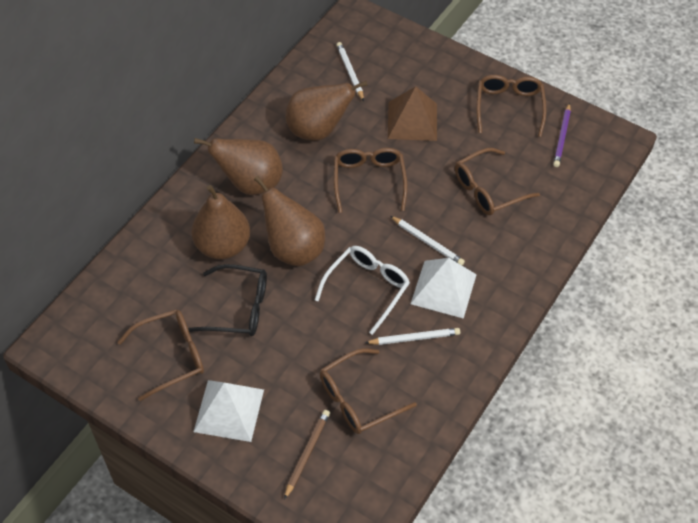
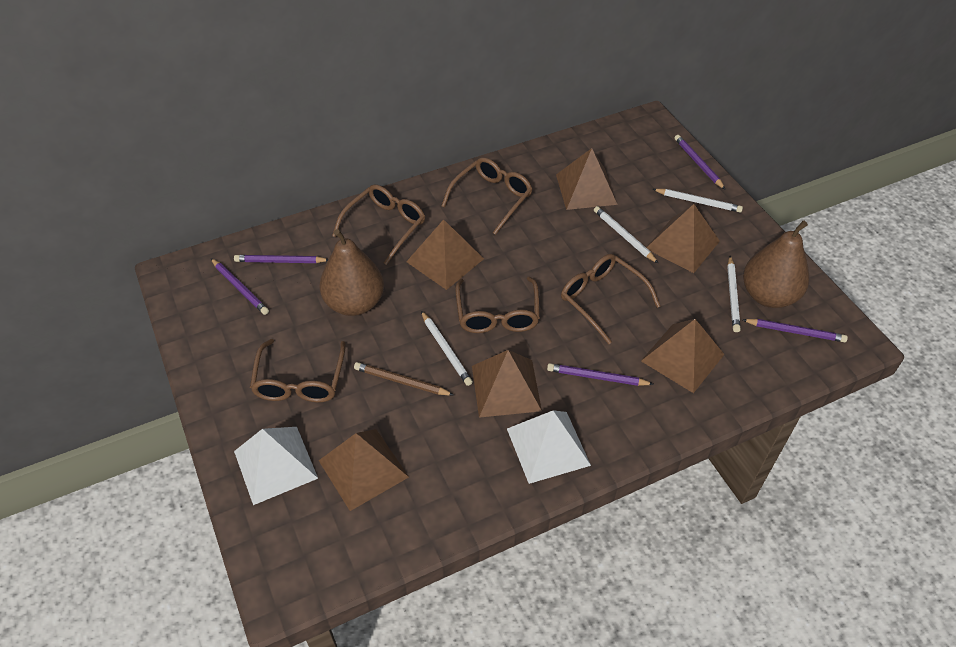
black glasses: 1 -> 0
brown pear: 4 -> 2
brown pyramid: 1 -> 6
purple pencil: 1 -> 5
white glasses: 1 -> 0
white pencil: 3 -> 4

